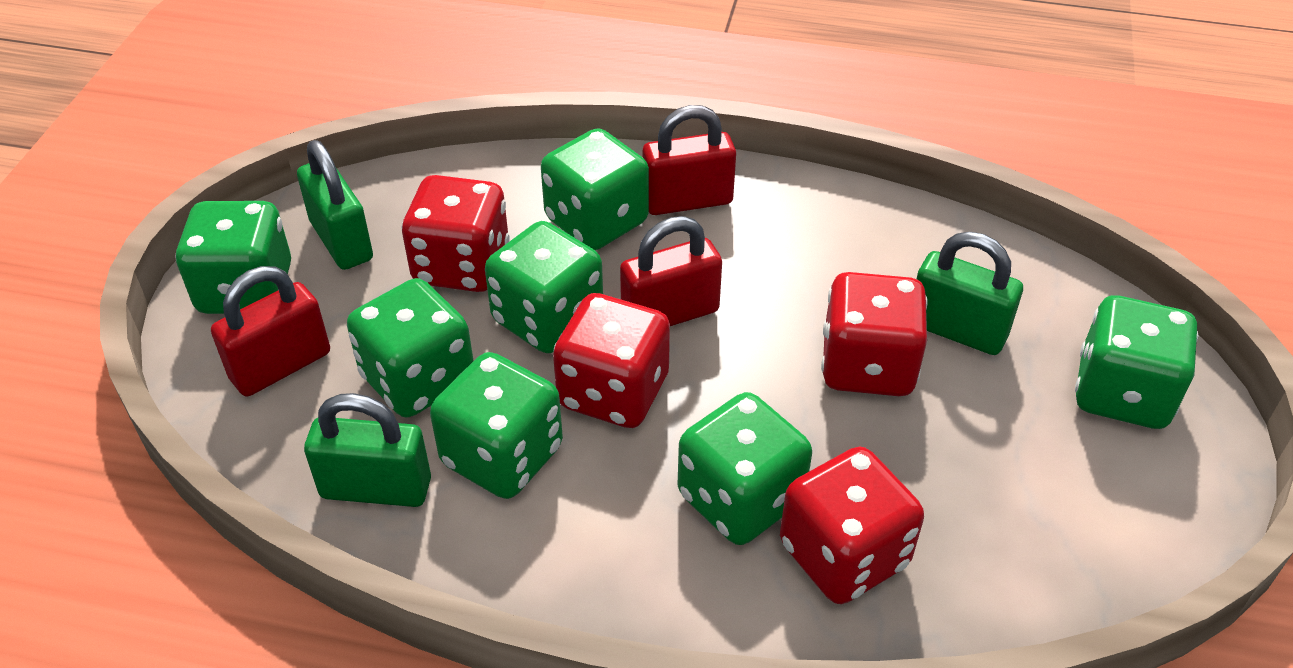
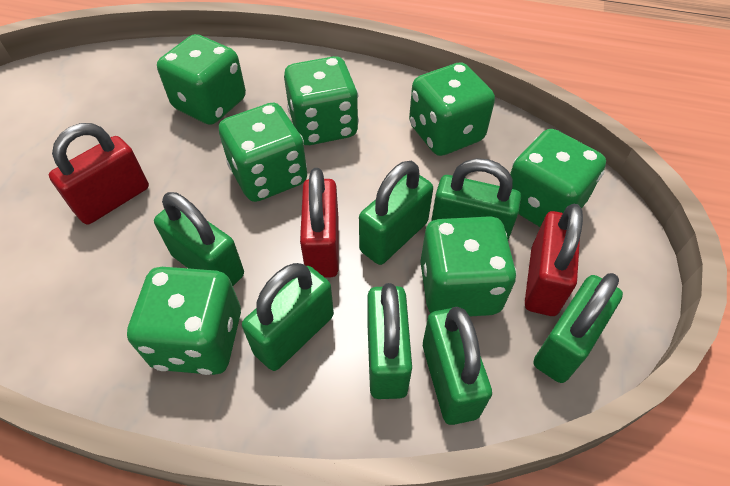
green padlock: 3 -> 7
red dice: 4 -> 0

